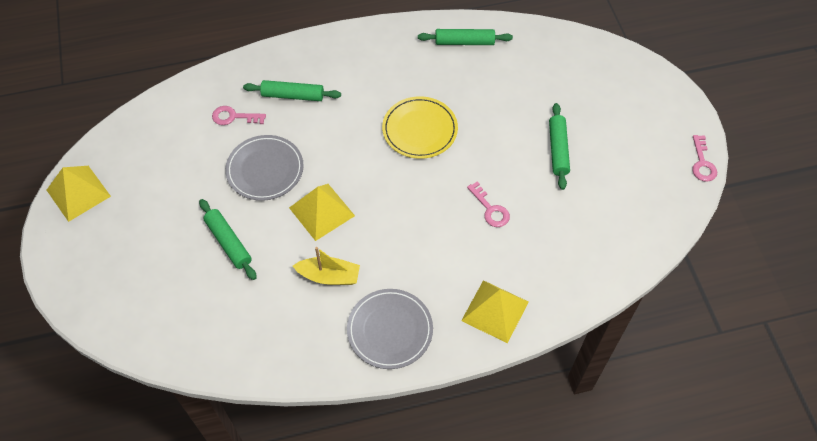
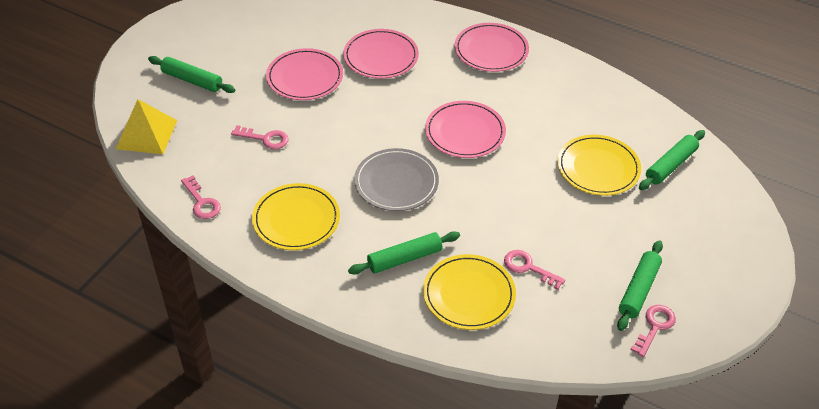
grey plate: 2 -> 1
pink key: 3 -> 4
pink plate: 0 -> 4
yellow boat: 1 -> 0
yellow plate: 1 -> 3
yellow pyramid: 3 -> 1

